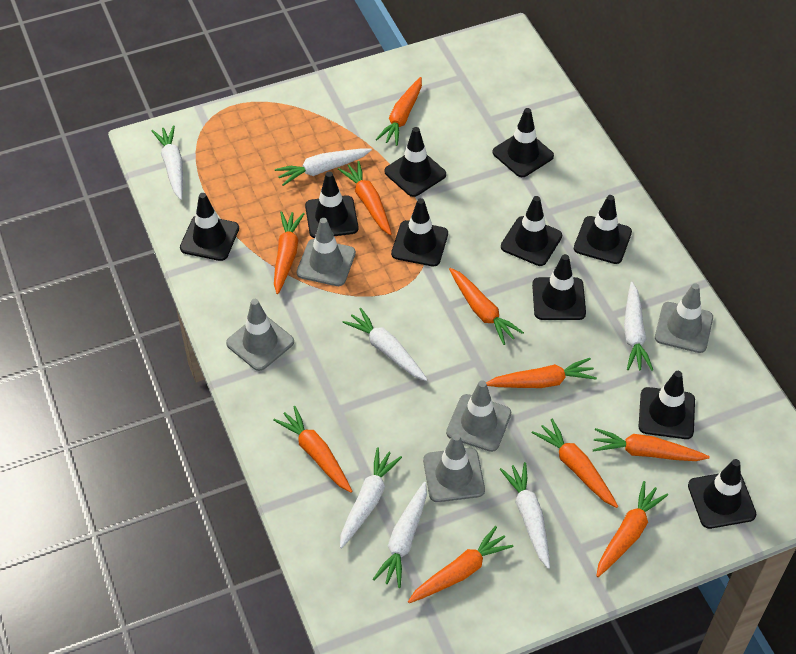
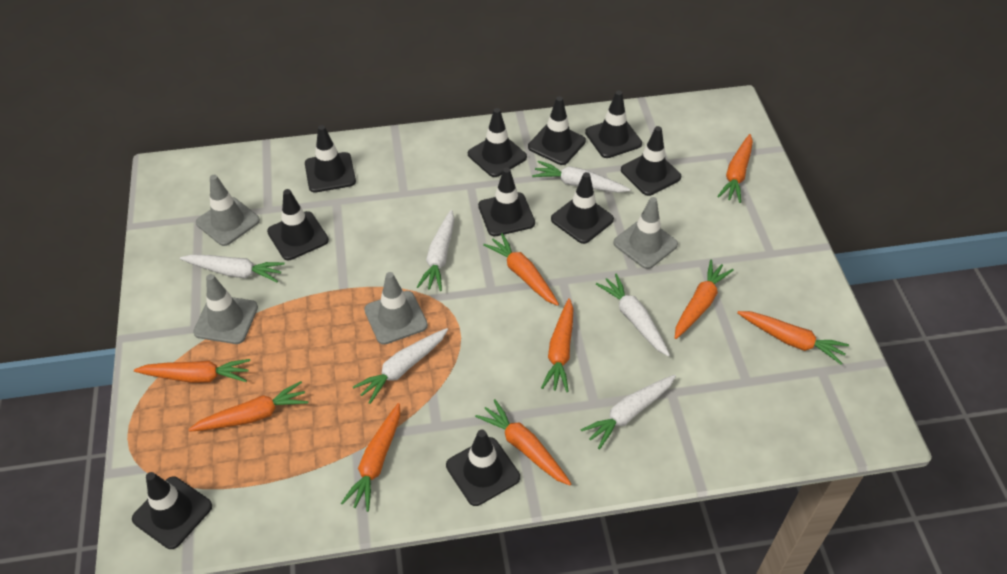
grey traffic cone: 5 -> 4
orange carrot: 10 -> 9
white carrot: 7 -> 6

